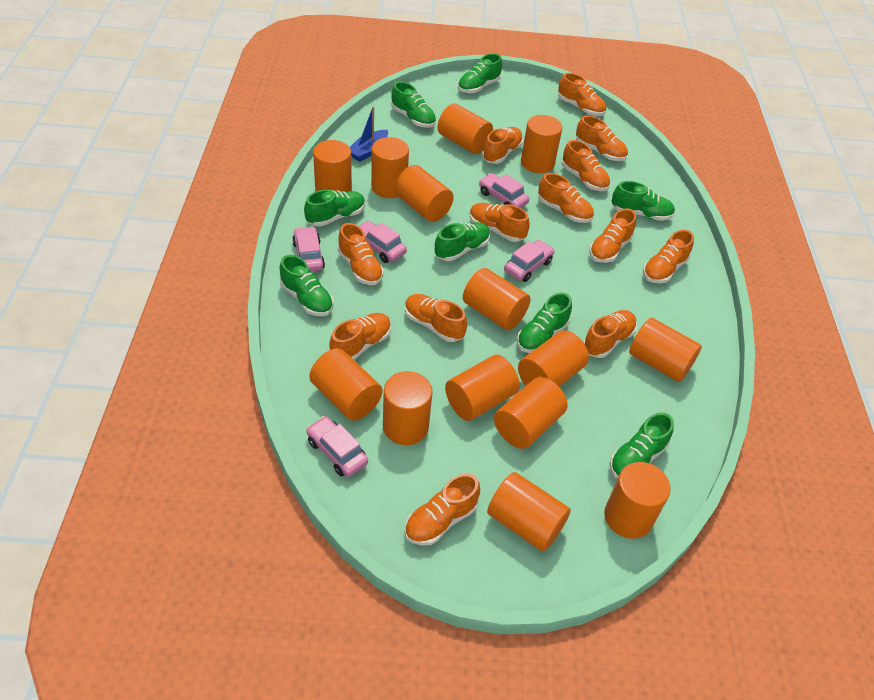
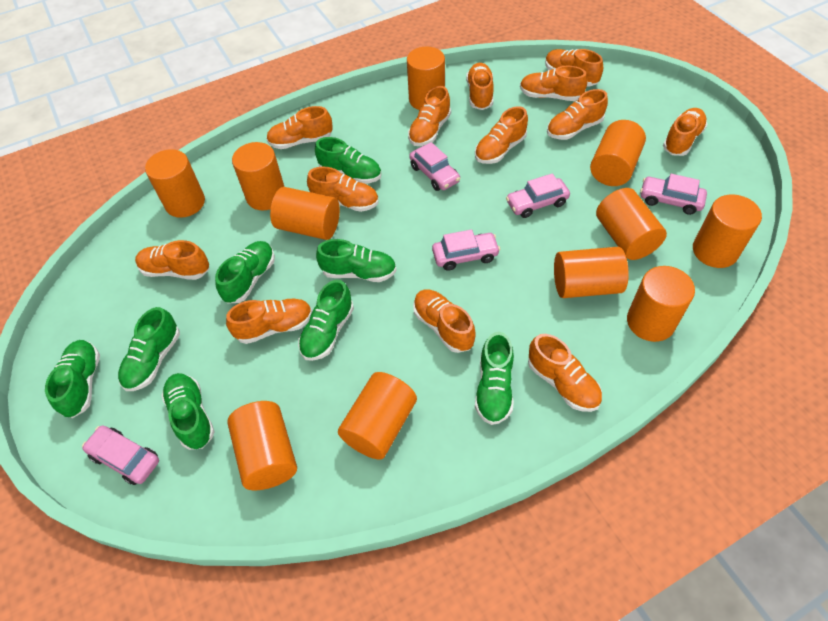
blue boat: 1 -> 0
orange cylinder: 14 -> 11

